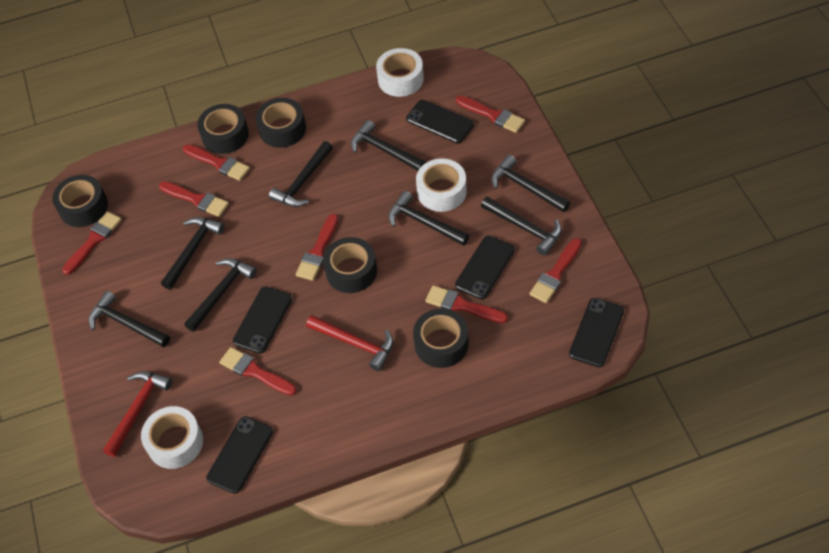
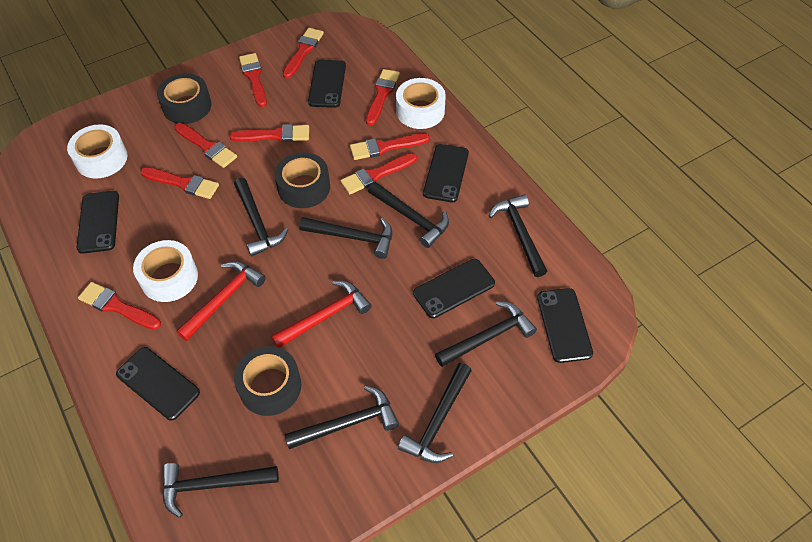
black phone: 5 -> 6
black tape: 5 -> 3
red brush: 8 -> 9

